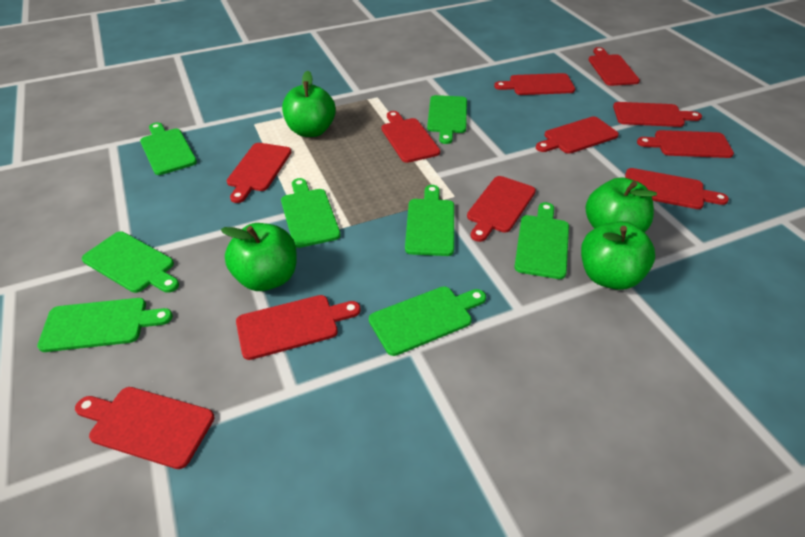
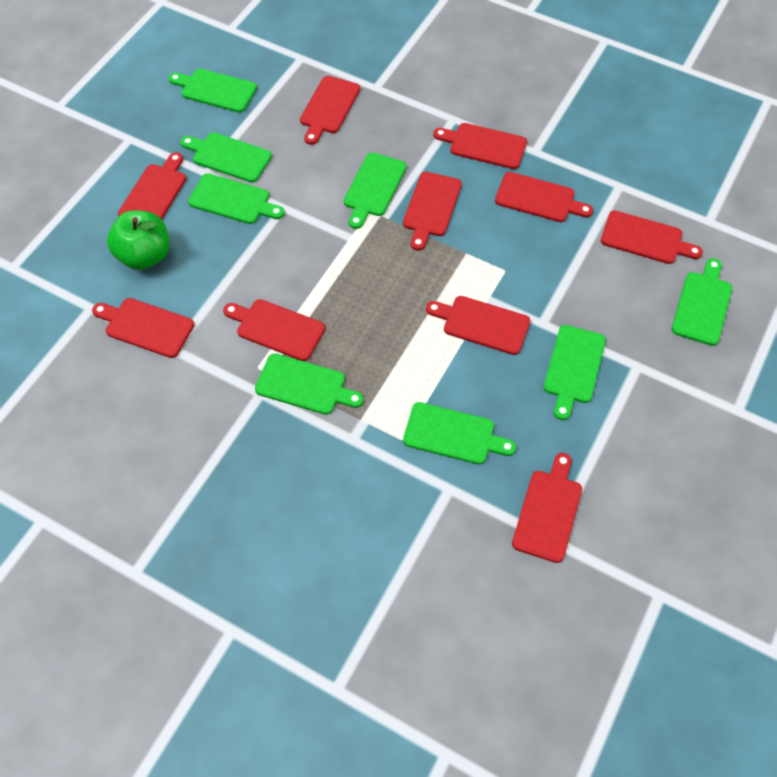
green apple: 4 -> 1
red cutting board: 11 -> 10

